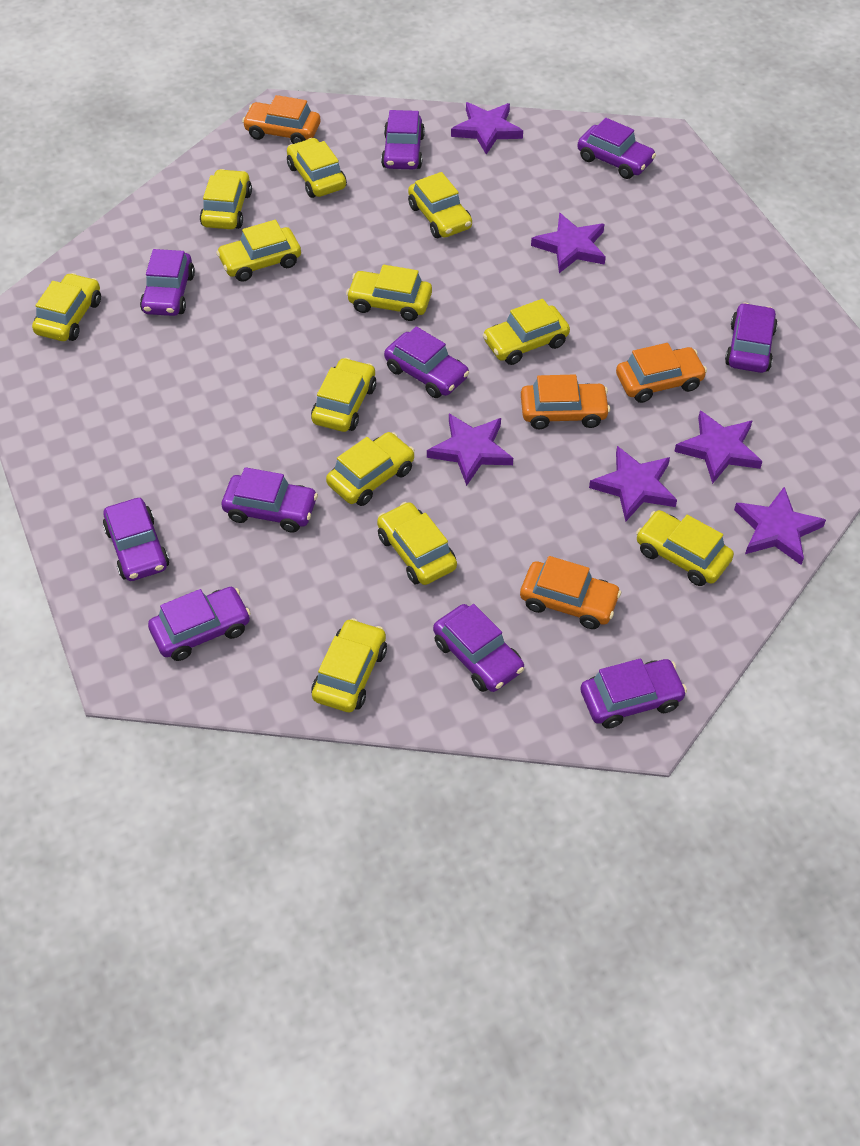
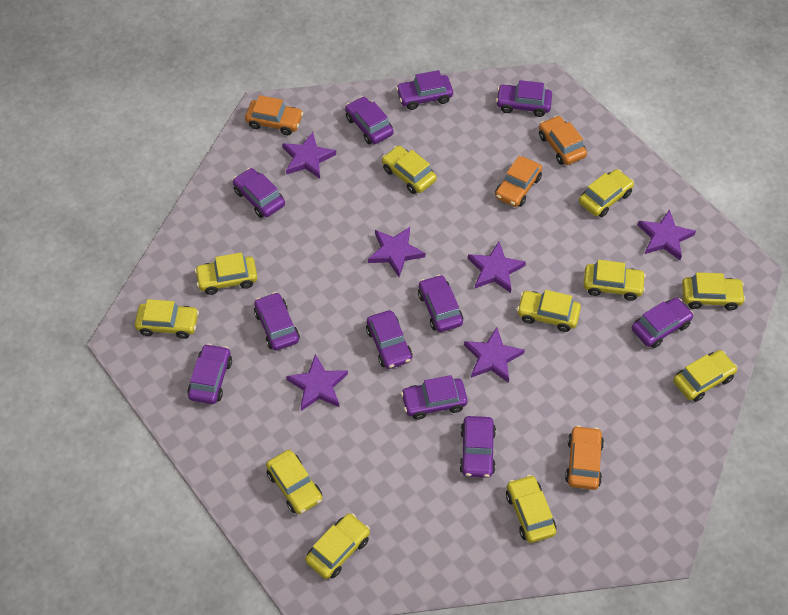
purple car: 10 -> 11
yellow car: 12 -> 11

